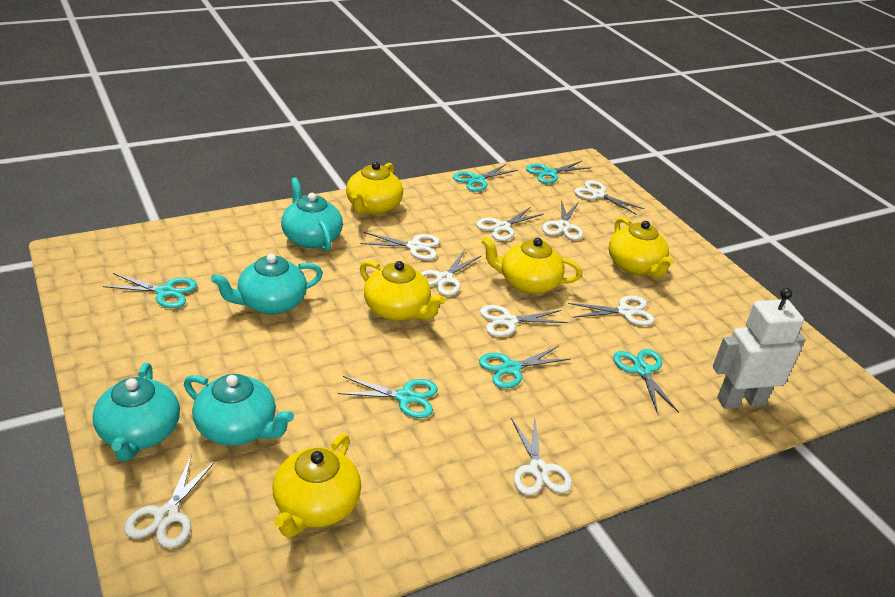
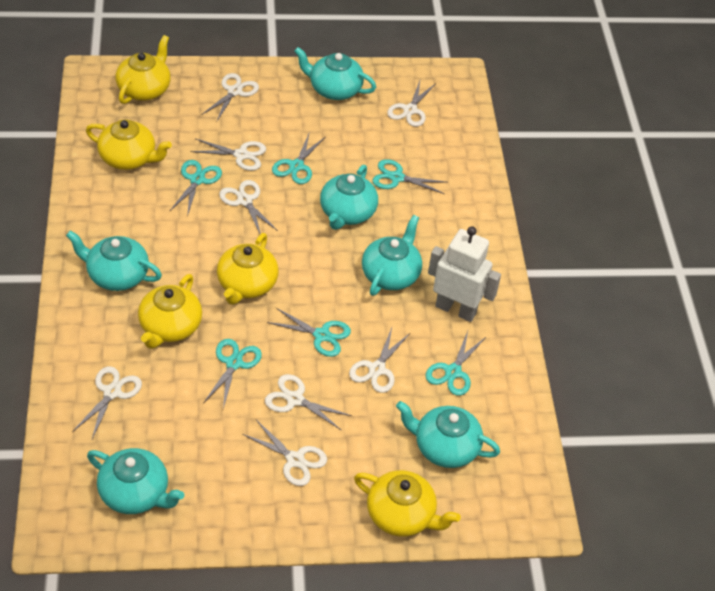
turquoise teapot: 4 -> 6
white scissors: 9 -> 8

